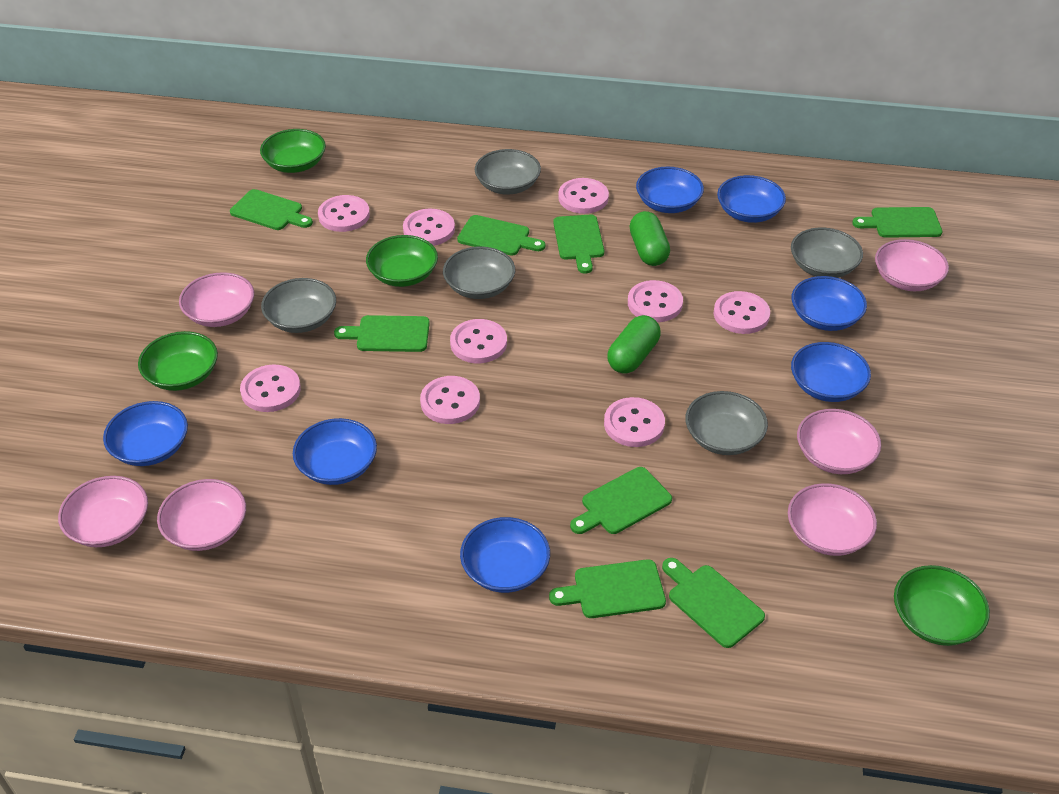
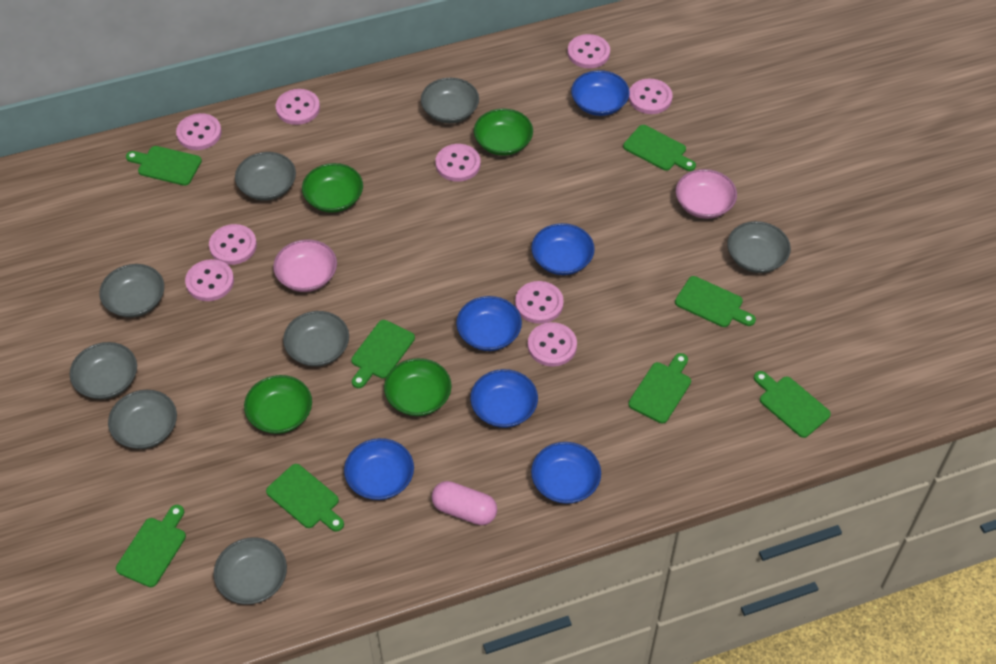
blue bowl: 7 -> 6
green capsule: 2 -> 0
grey bowl: 5 -> 8
pink bowl: 6 -> 2
pink capsule: 0 -> 1

